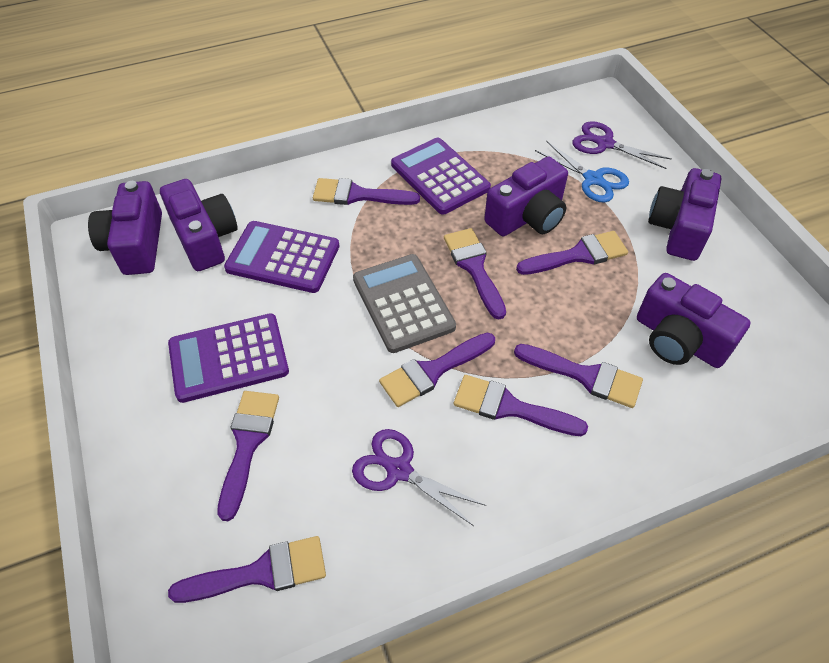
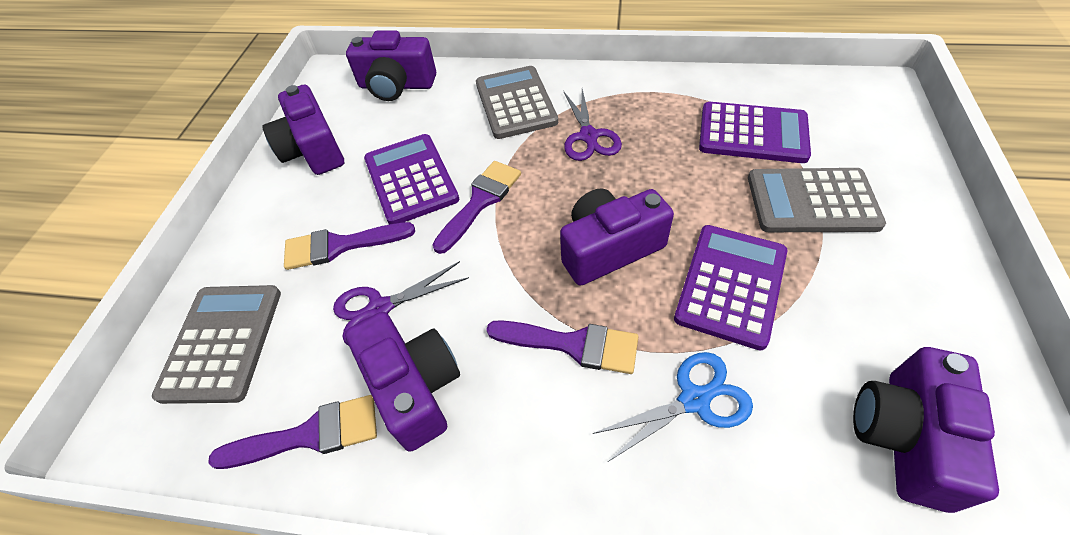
grey calculator: 1 -> 3
purple brush: 8 -> 4

